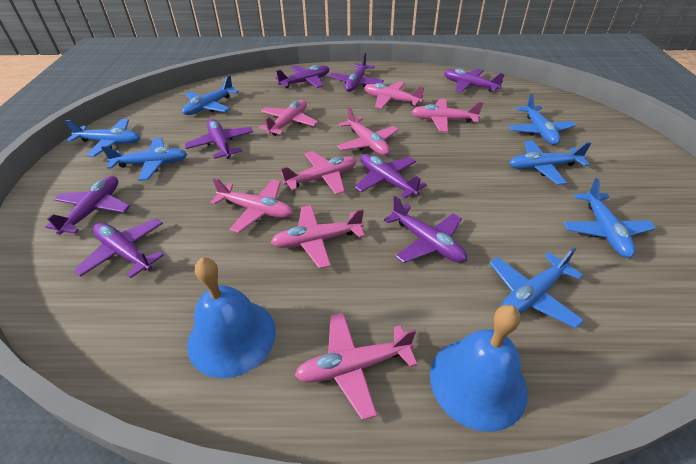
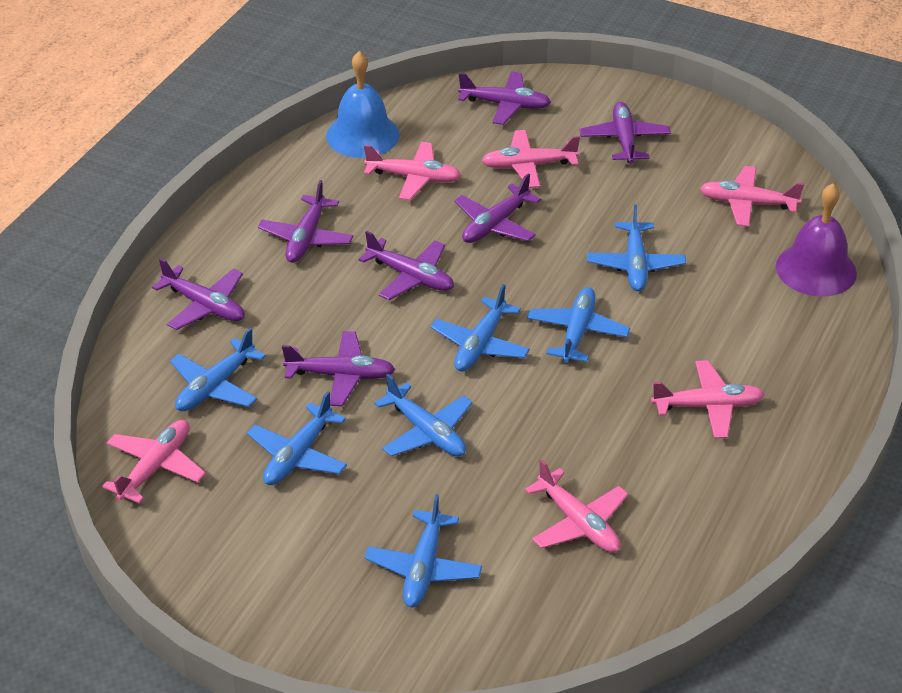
blue bell: 2 -> 1
pink plane: 8 -> 6
purple bell: 0 -> 1
purple plane: 8 -> 7

